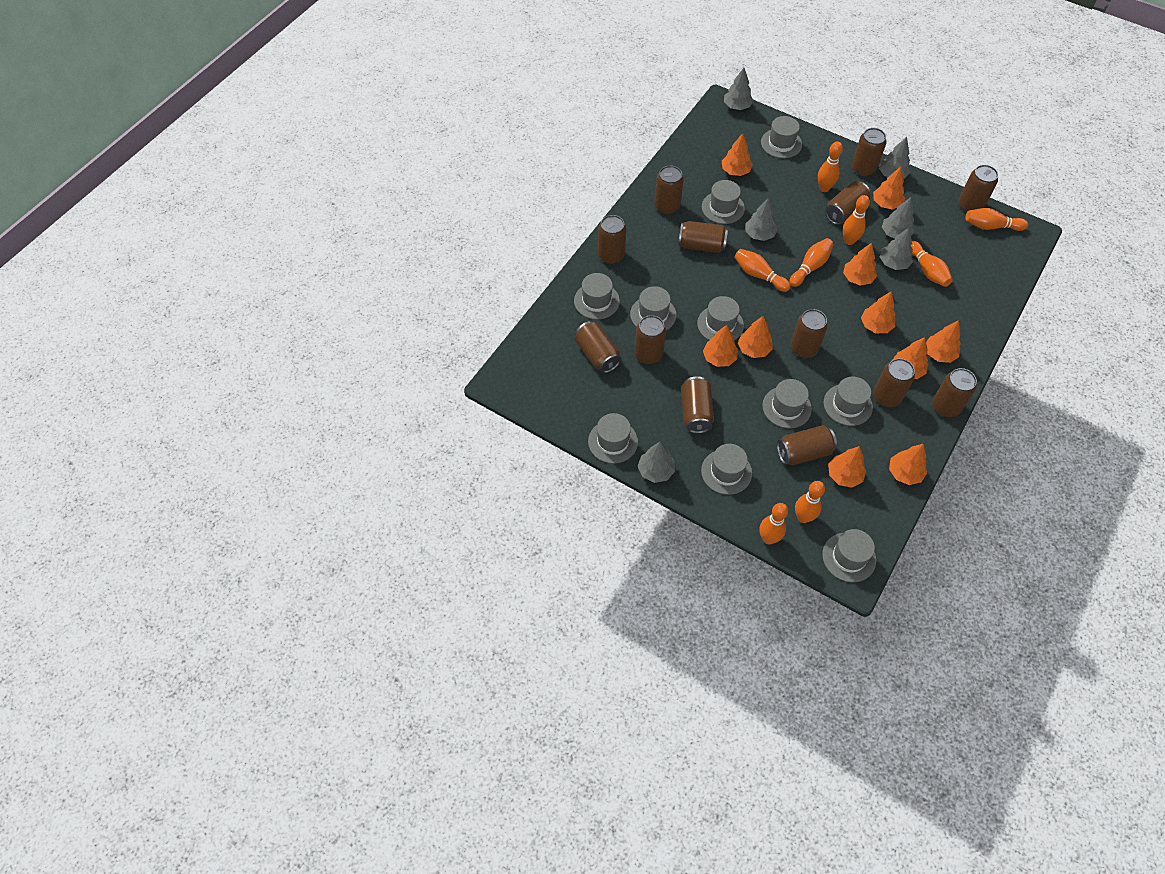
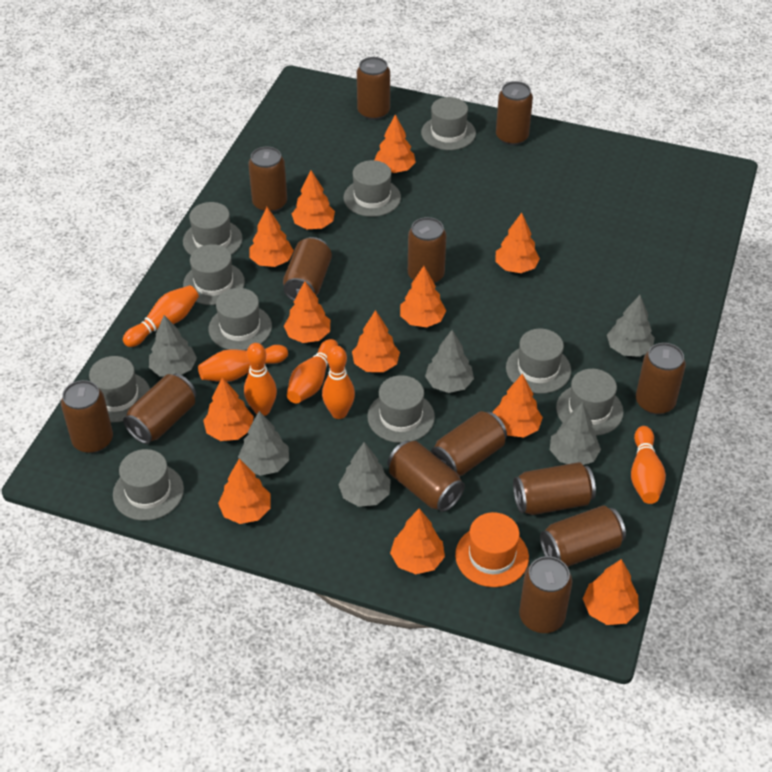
orange bowling pin: 8 -> 6
orange hat: 0 -> 1
orange tree: 10 -> 12

